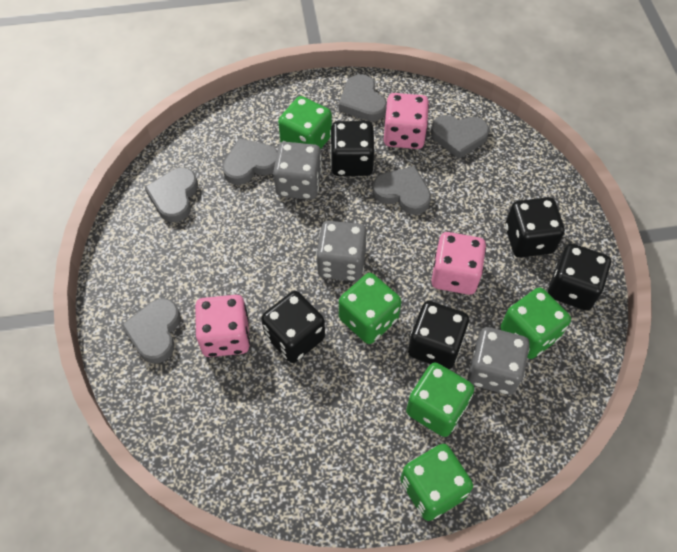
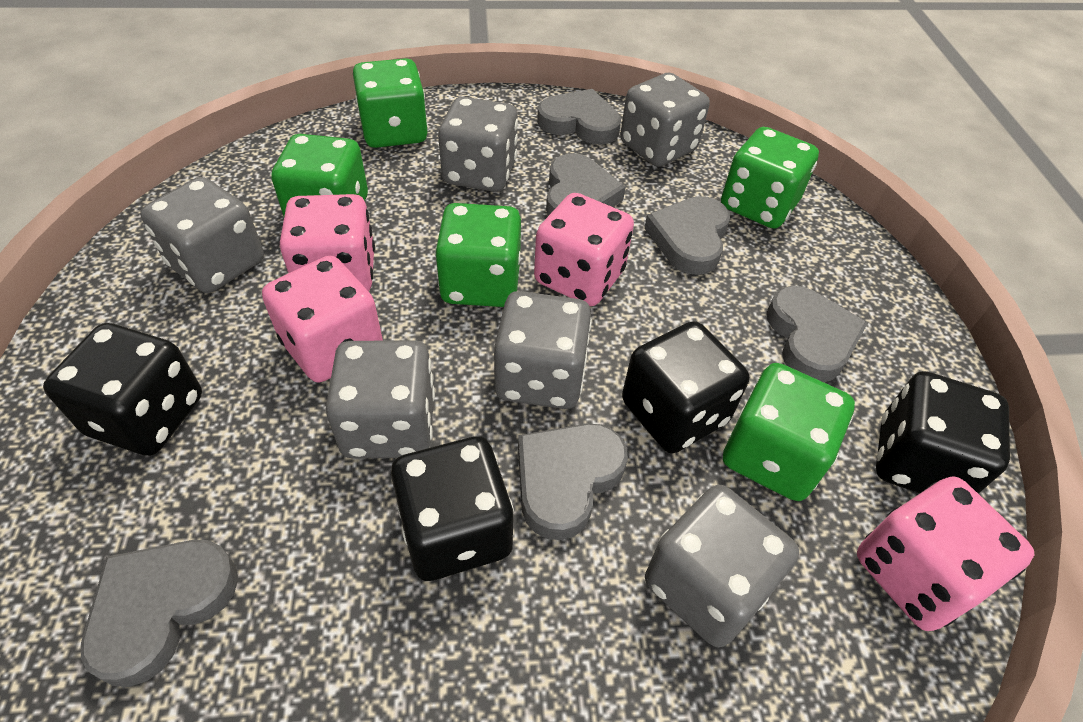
black dice: 5 -> 4
grey dice: 3 -> 6
pink dice: 3 -> 4

